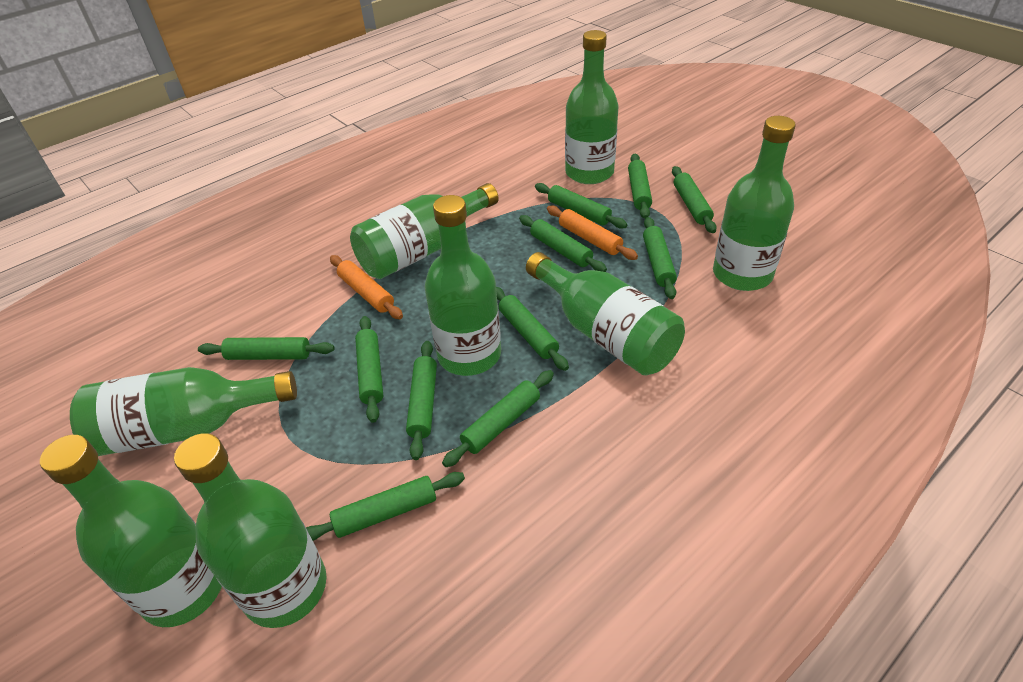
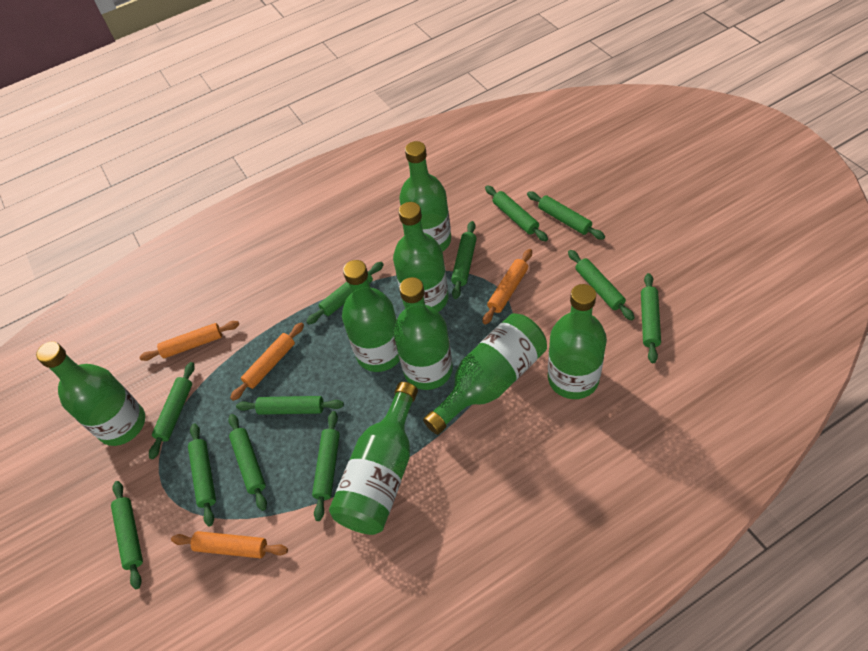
green rolling pin: 11 -> 12
orange rolling pin: 2 -> 4

